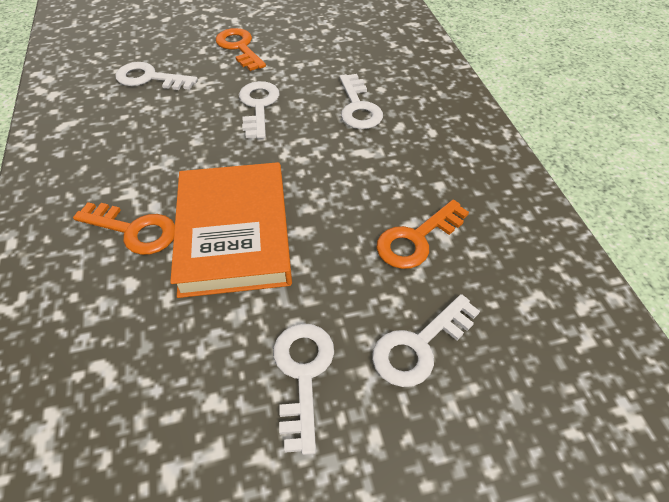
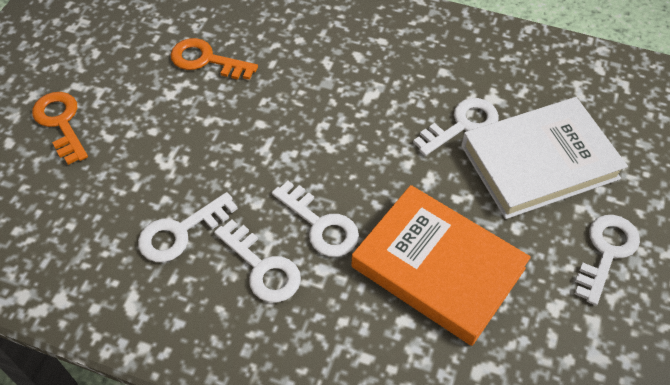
orange key: 3 -> 2
white book: 0 -> 1

